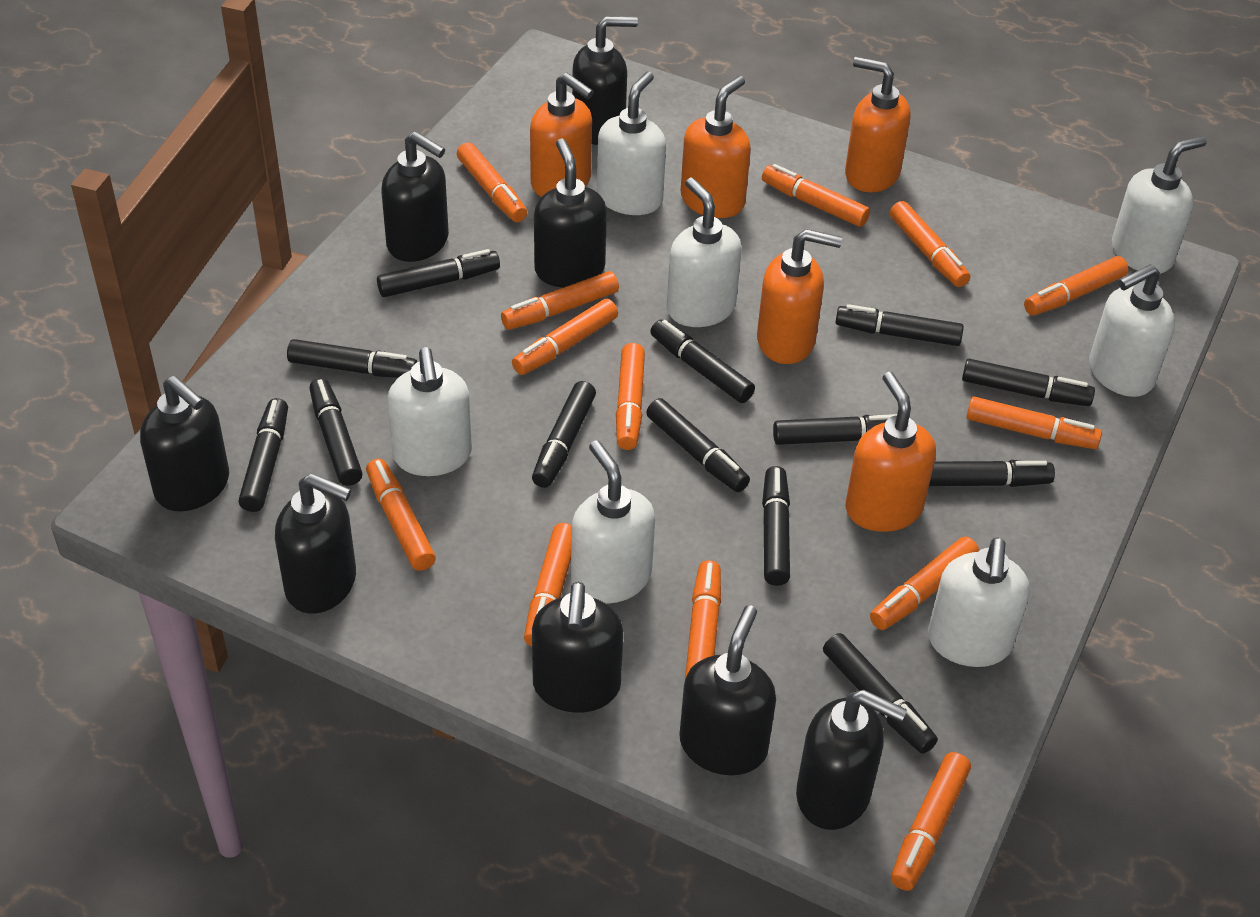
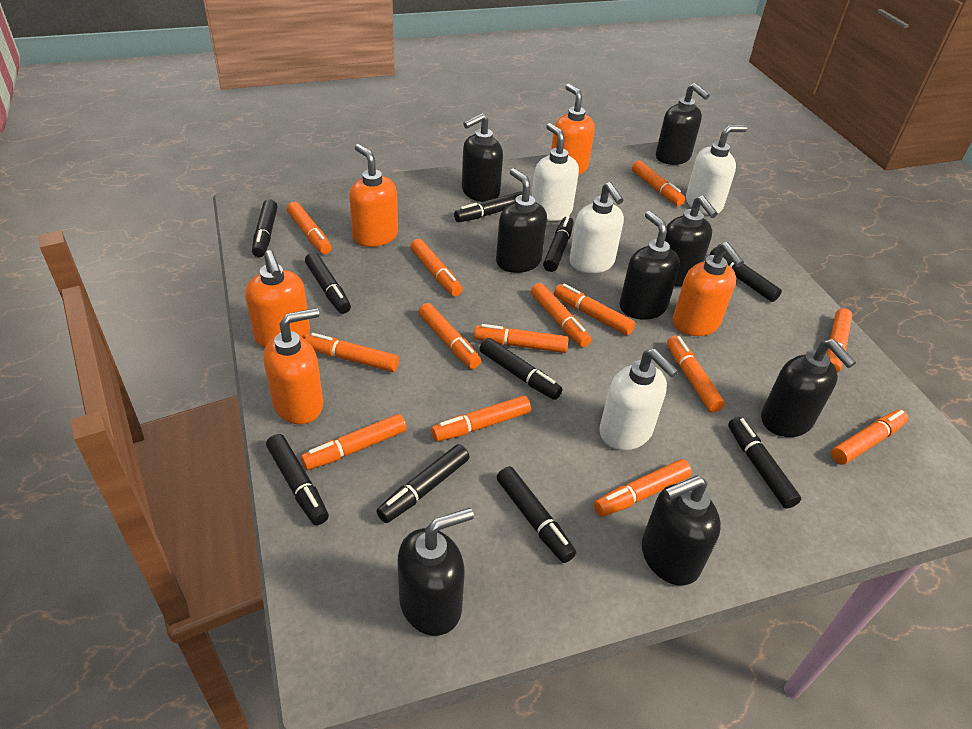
black marker: 13 -> 10
orange marker: 13 -> 14
white soap dispenser: 7 -> 4

